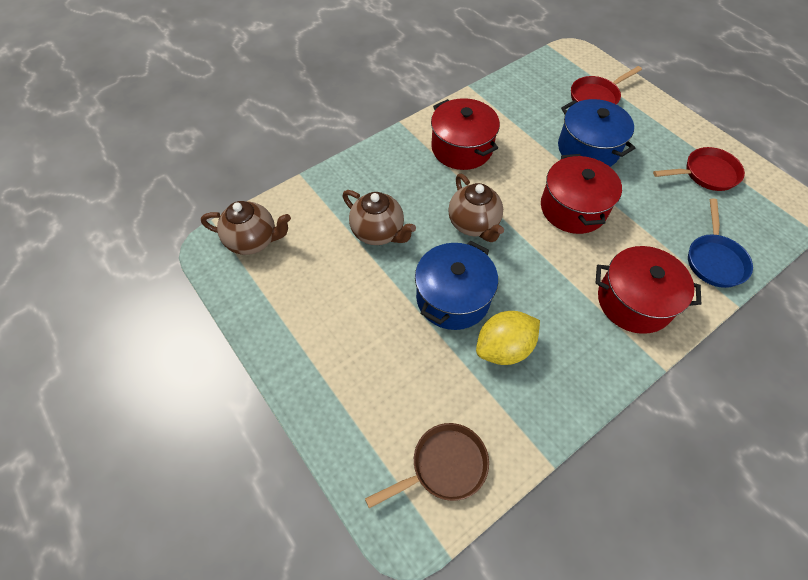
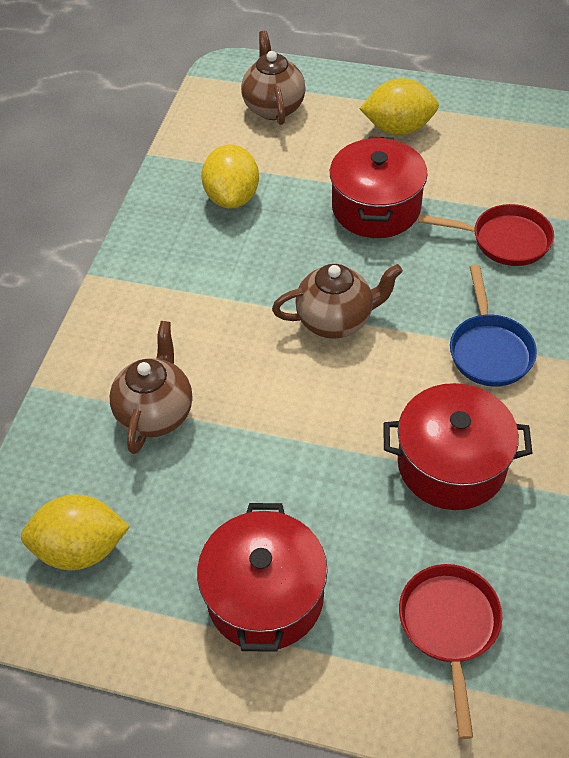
blue pot: 2 -> 0
brown pan: 1 -> 0
yellow lemon: 1 -> 3

